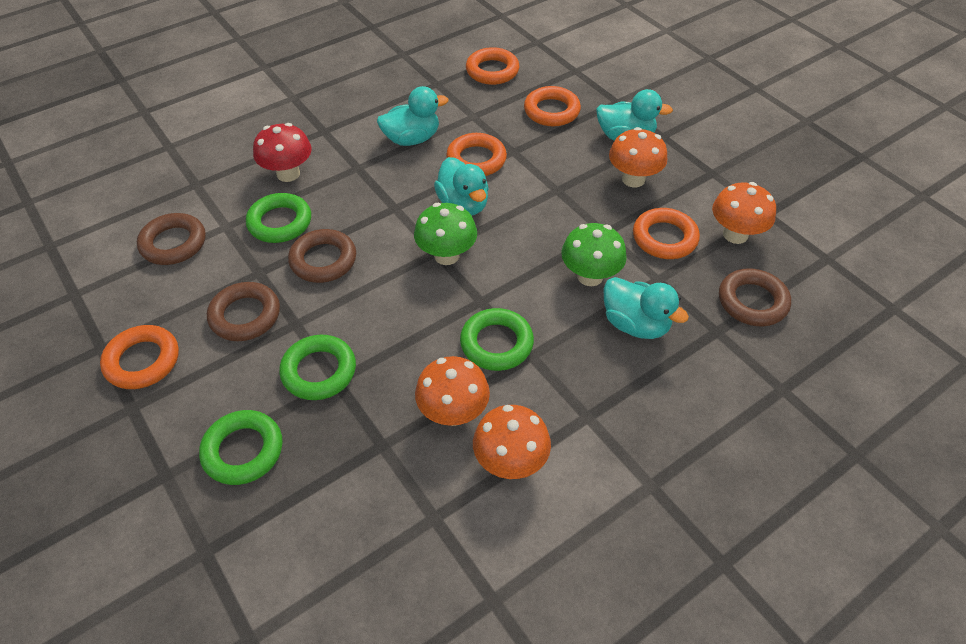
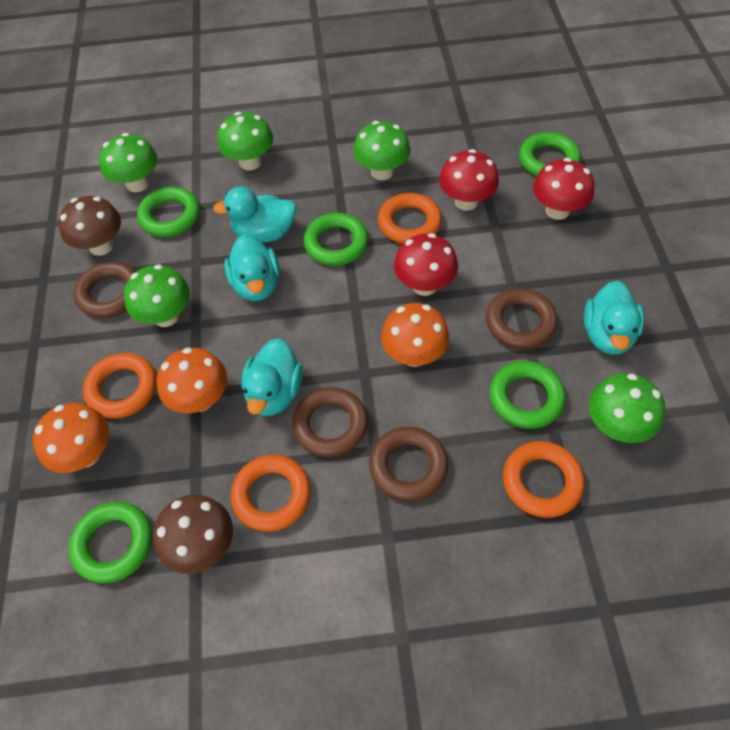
brown mushroom: 0 -> 2
green mushroom: 2 -> 5
green ring: 4 -> 5
orange mushroom: 4 -> 3
orange ring: 5 -> 4
red mushroom: 1 -> 3

